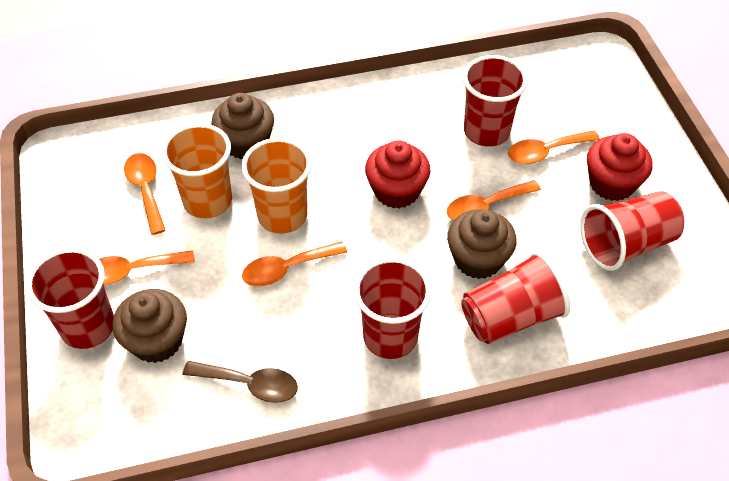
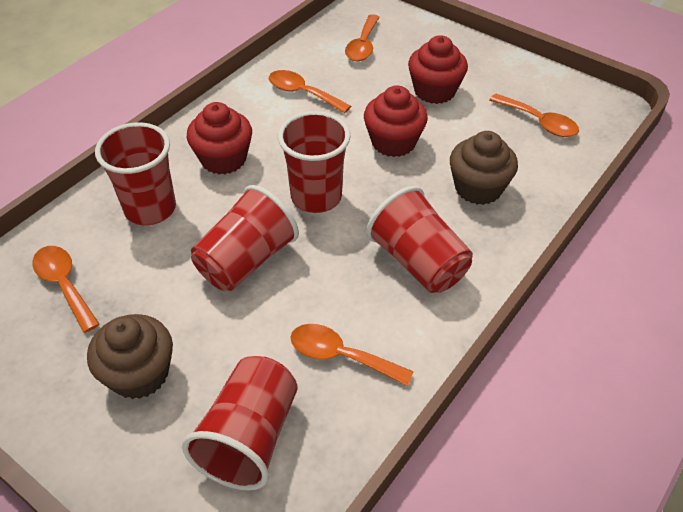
brown cupcake: 3 -> 2
brown spoon: 1 -> 0
orange cup: 2 -> 0
red cupcake: 2 -> 3

